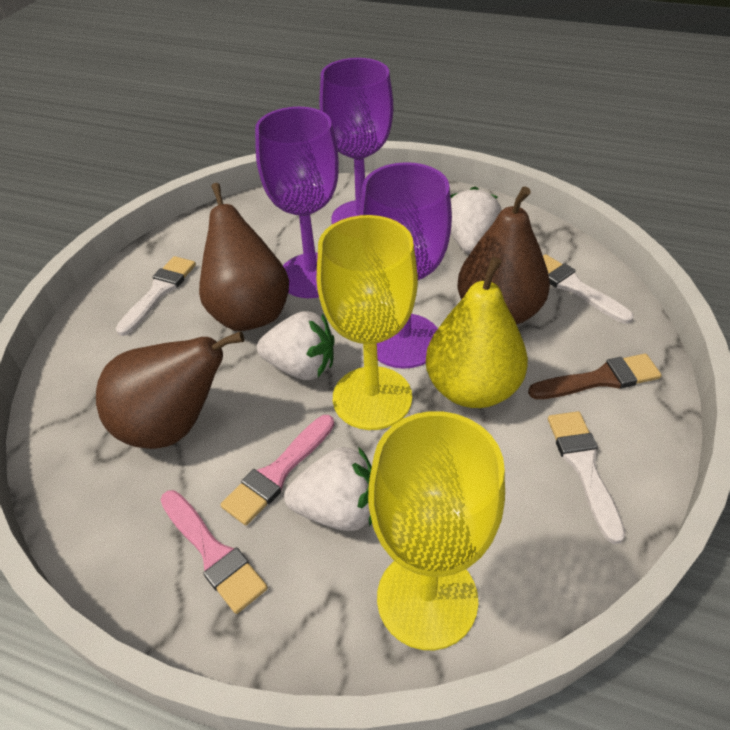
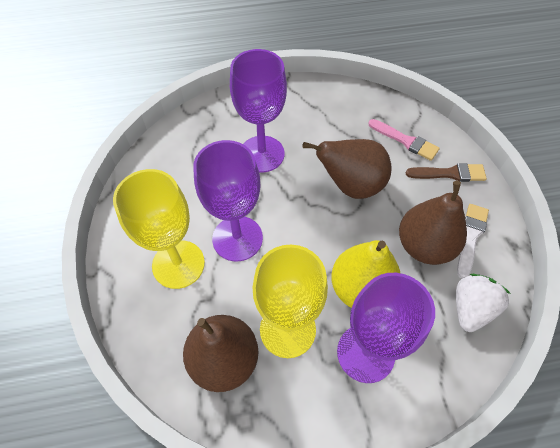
pink brush: 2 -> 1
white brush: 3 -> 1
white strawberry: 3 -> 1

